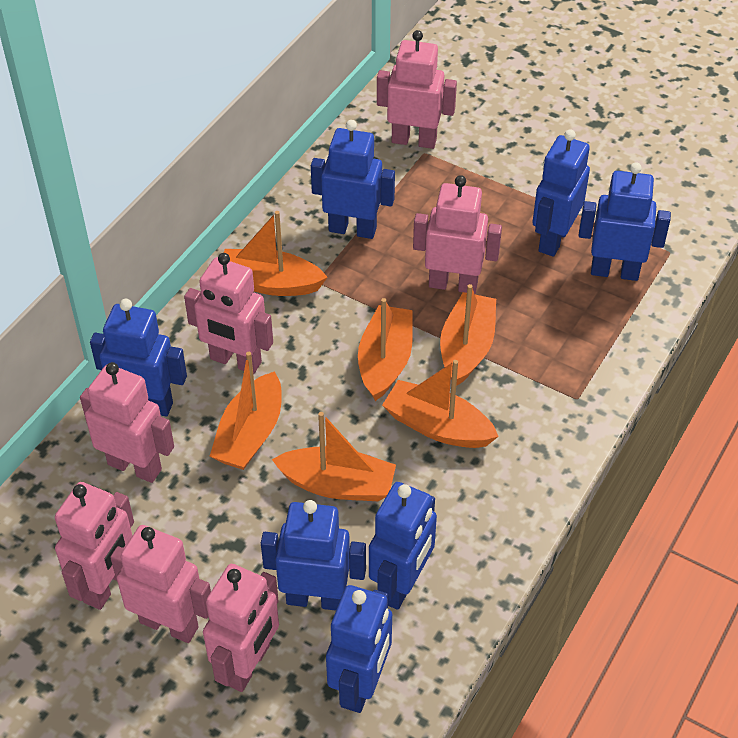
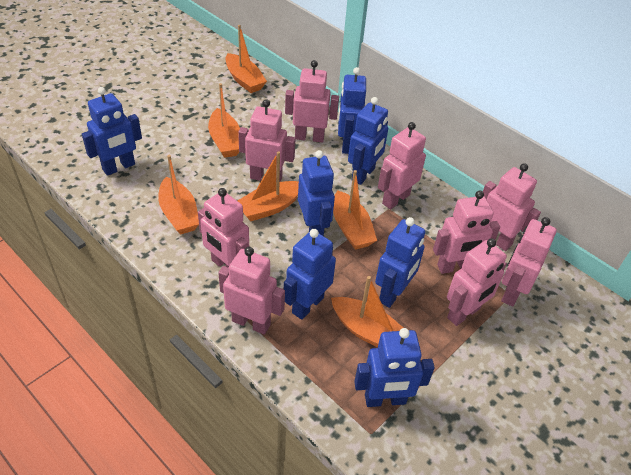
pink robot: 7 -> 9

